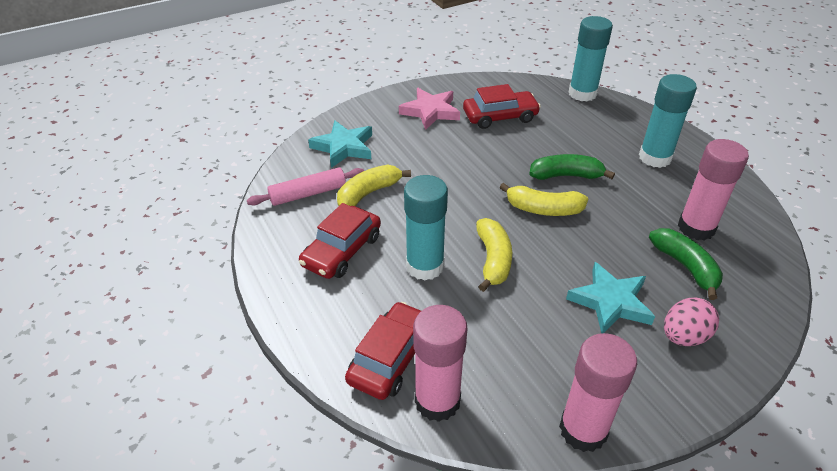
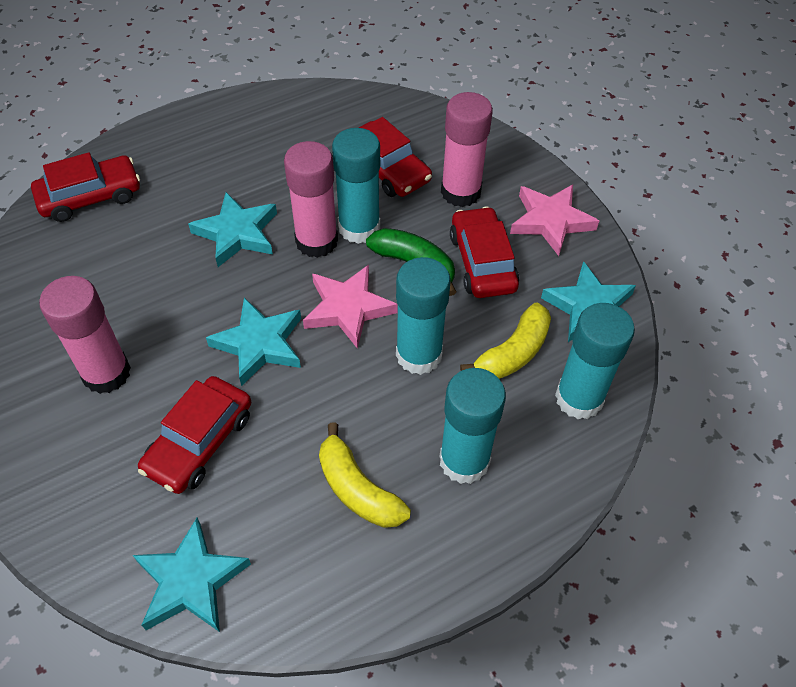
green banana: 2 -> 1
pink egg: 1 -> 0
pink rolling pin: 1 -> 0
pink star: 1 -> 2
red car: 3 -> 4
turquoise glue stick: 3 -> 4
turquoise star: 2 -> 4
yellow banana: 3 -> 2

